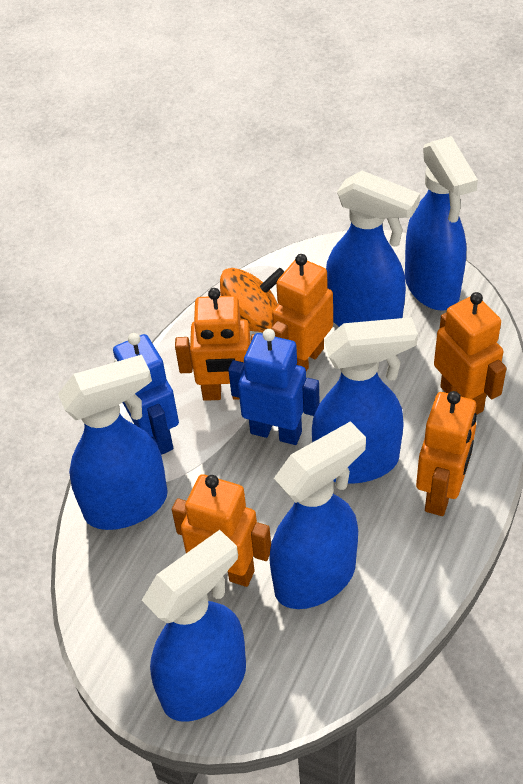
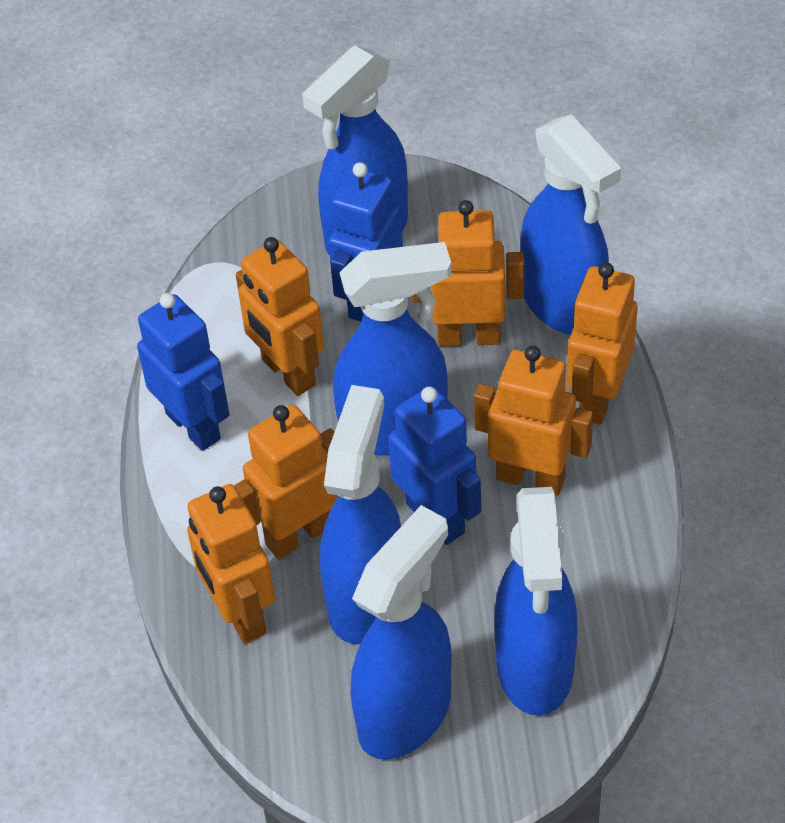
blue robot: 2 -> 3
orange robot: 5 -> 6
orange spinning top: 1 -> 0

